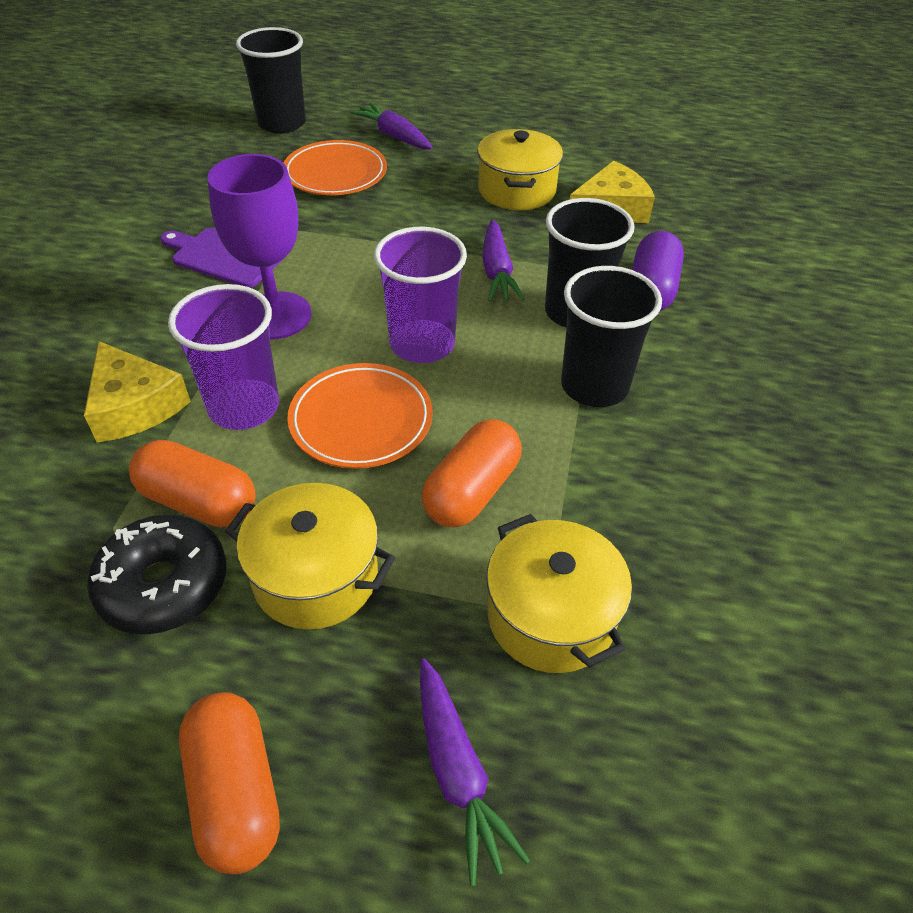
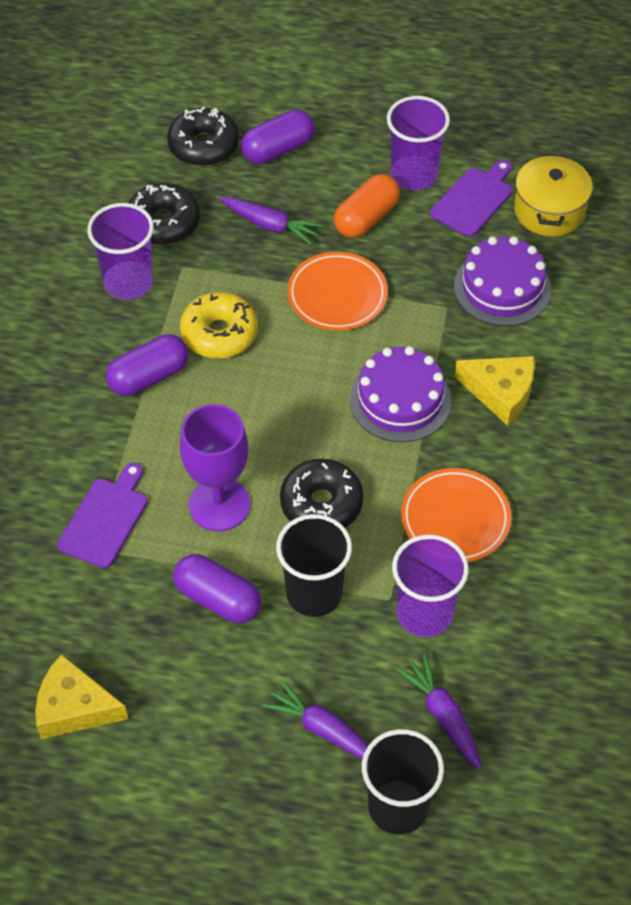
black cup: 3 -> 2
black donut: 1 -> 3
orange capsule: 3 -> 1
purple cake: 0 -> 2
purple capsule: 1 -> 3
purple cup: 2 -> 3
purple cutting board: 1 -> 2
yellow donut: 0 -> 1
yellow pot: 3 -> 1

